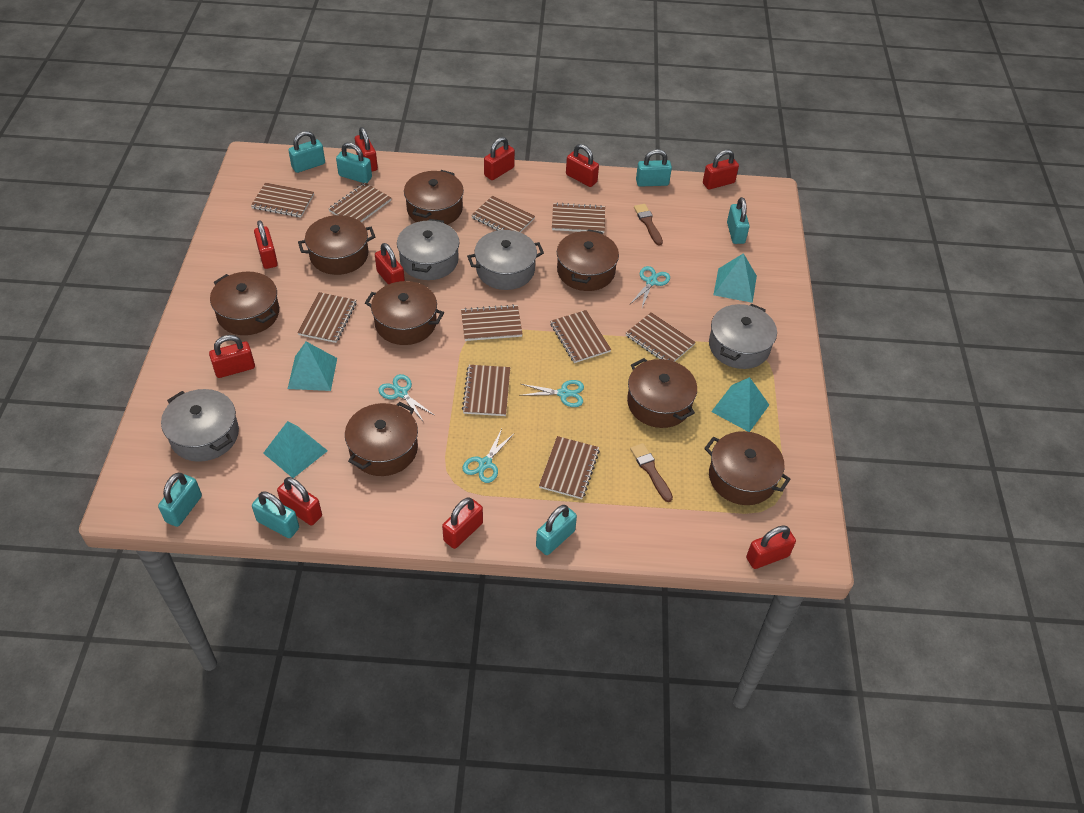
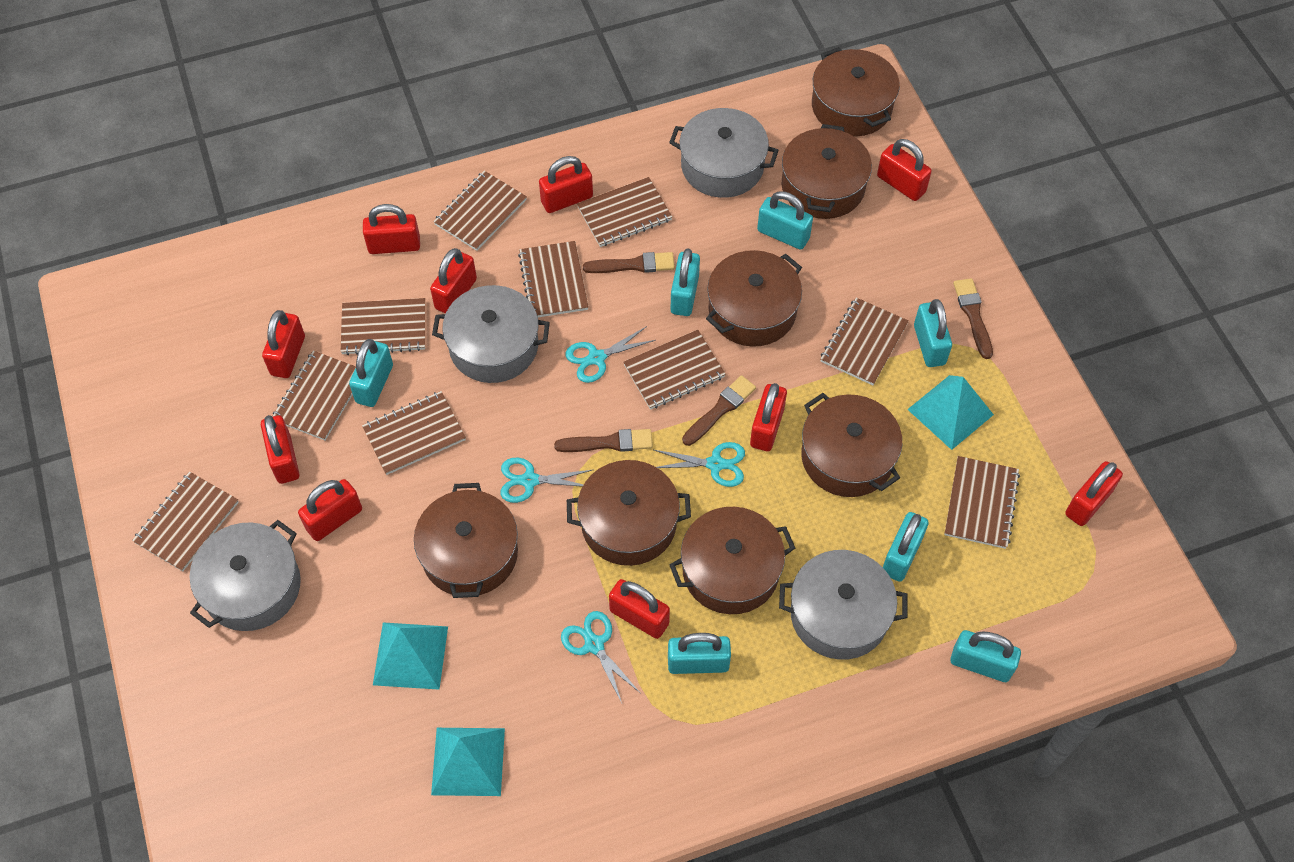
brown brush: 2 -> 4
brown pot: 8 -> 7
turquoise pyramid: 4 -> 3

